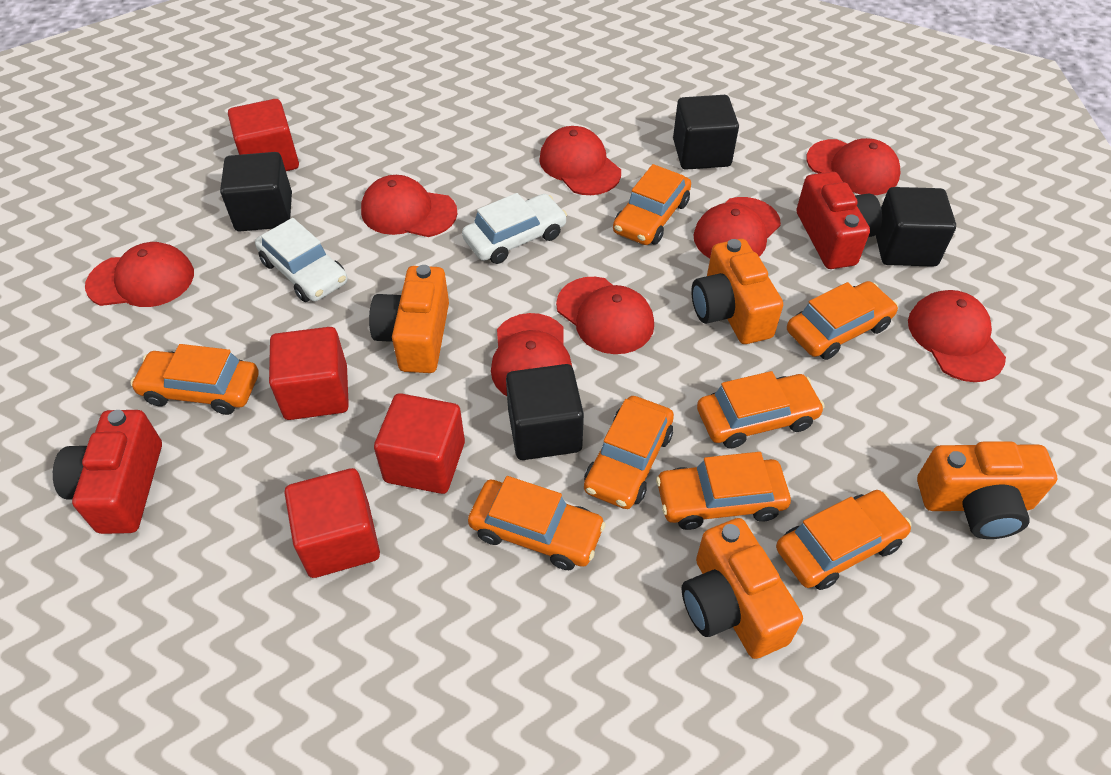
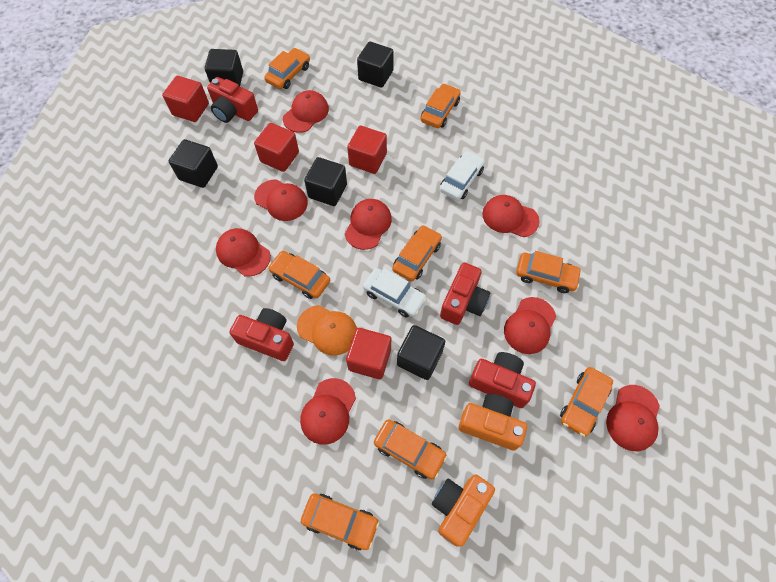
black cube: 4 -> 5
orange camera: 4 -> 2
orange cap: 0 -> 1
red camera: 2 -> 4

